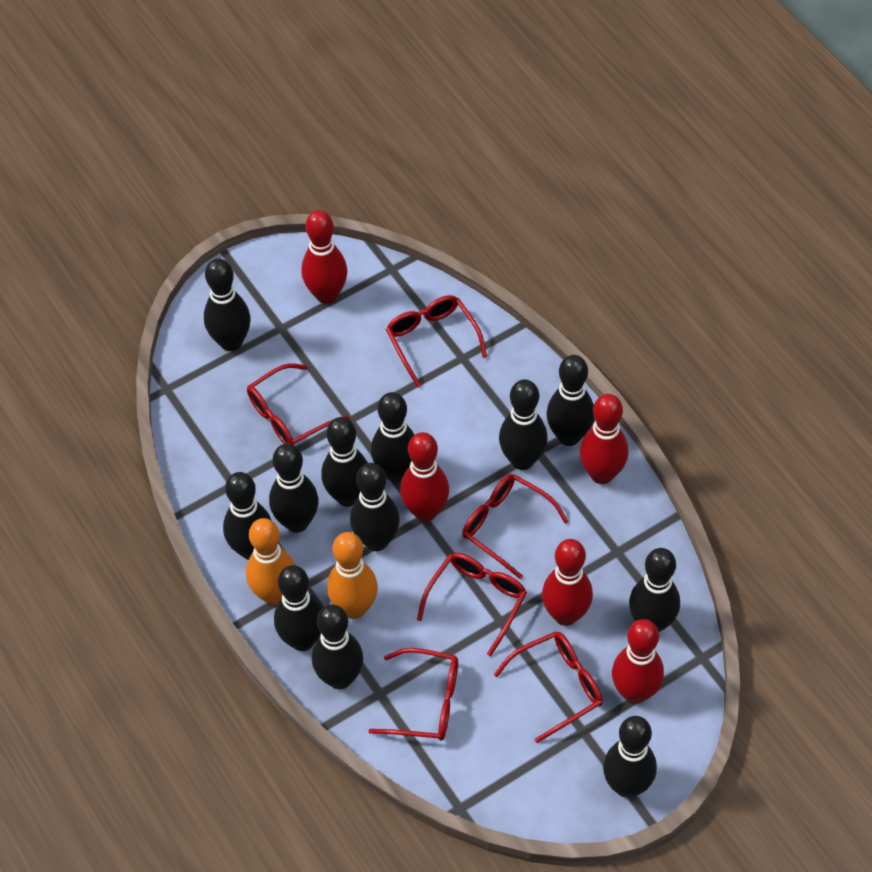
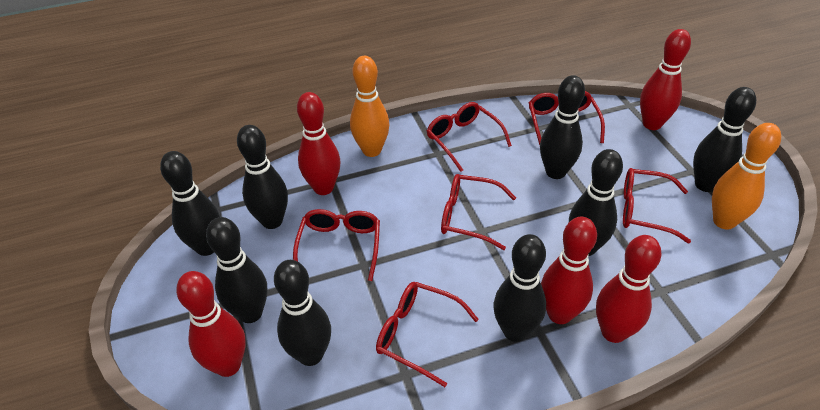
black bowling pin: 12 -> 8

